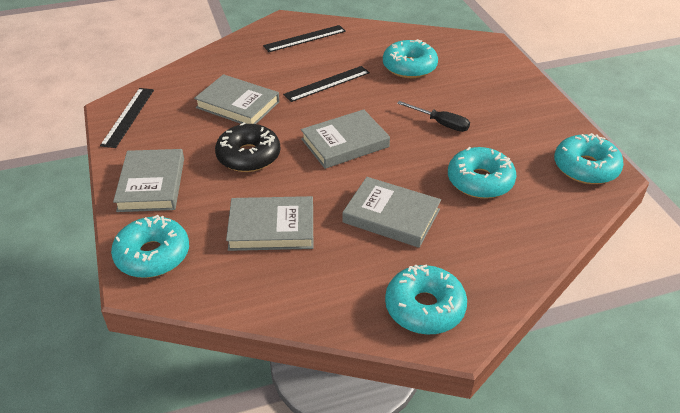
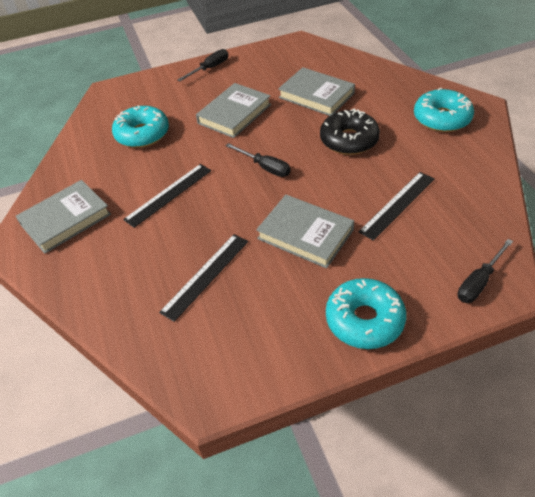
black screwdriver: 1 -> 3
grey book: 5 -> 4
turquoise donut: 5 -> 3

